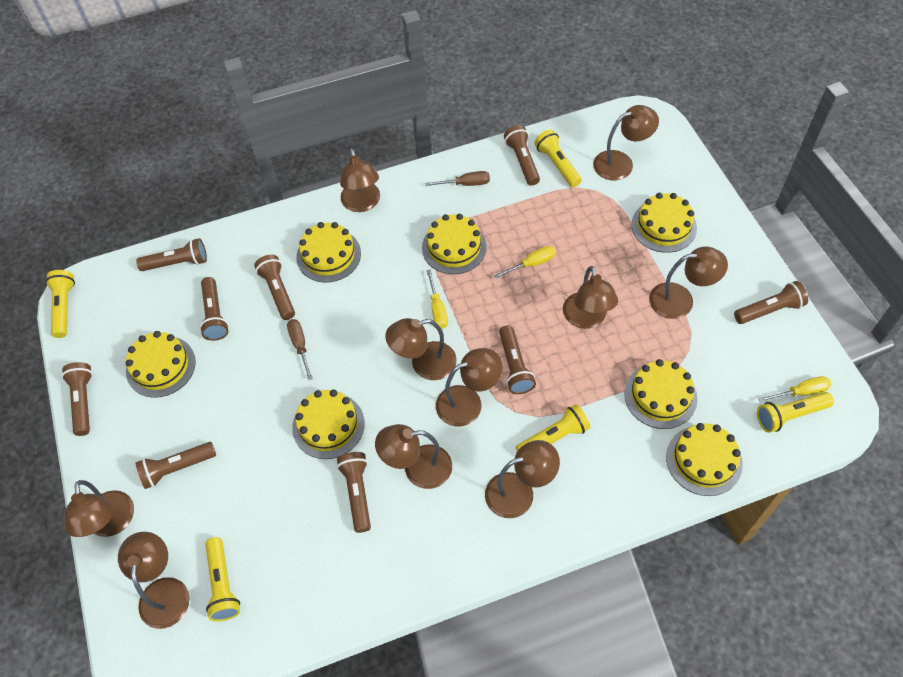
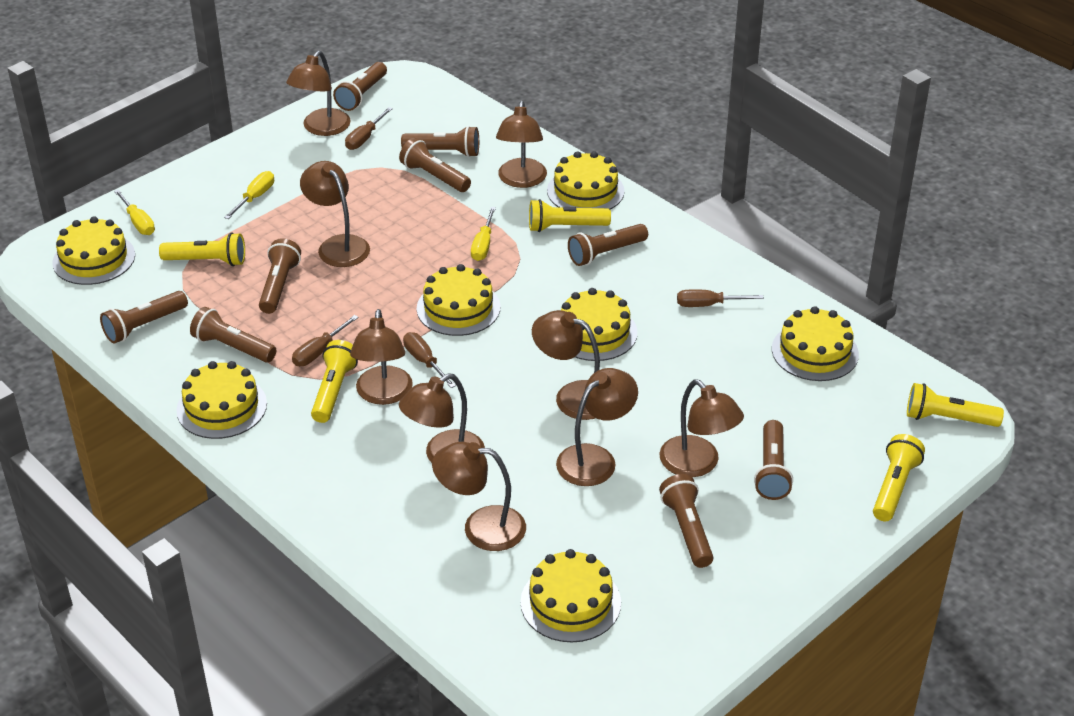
brown lamp: 10 -> 9
brown screwdriver: 2 -> 4

